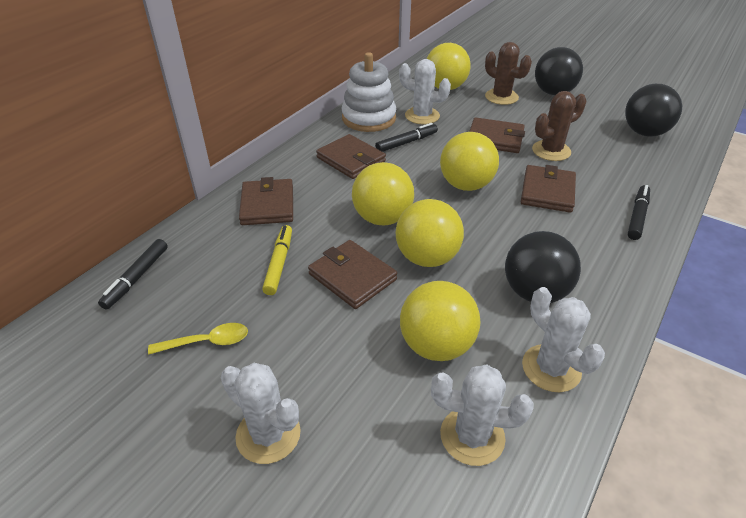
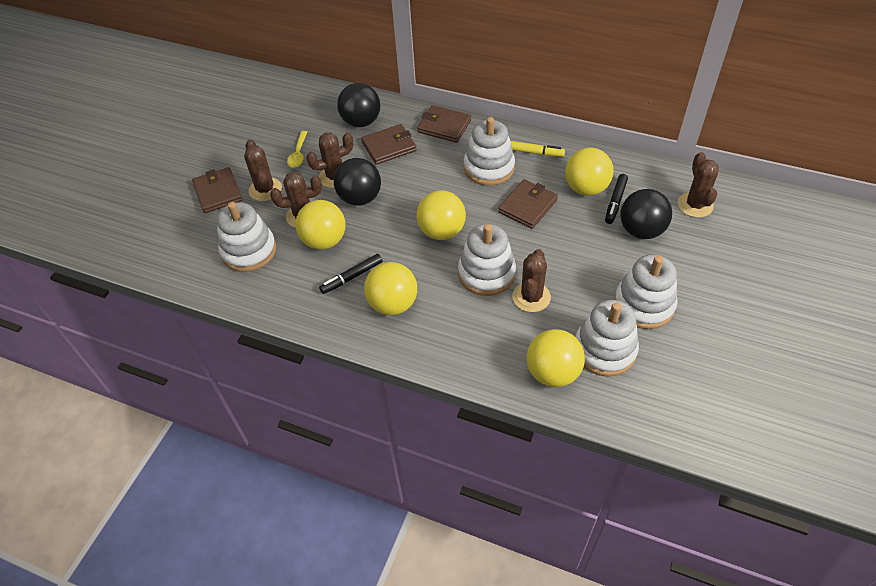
black marker: 3 -> 2
brown cactus: 2 -> 5
brown wallet: 5 -> 4
white cactus: 4 -> 0
white stacking toy: 1 -> 5

